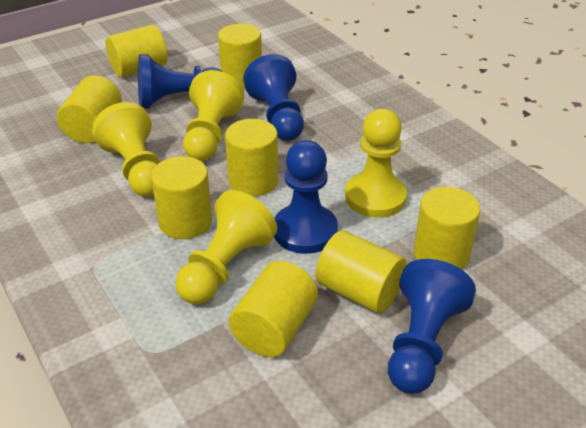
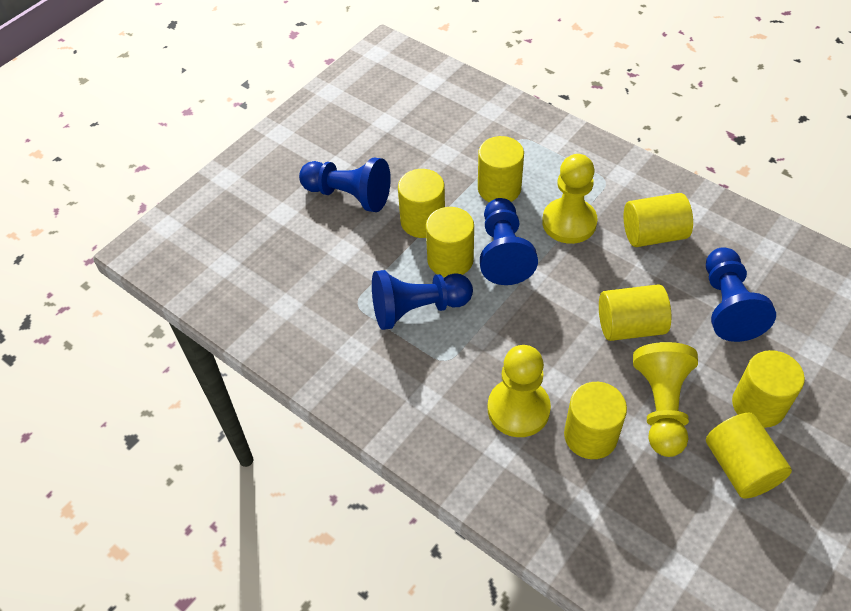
yellow pawn: 4 -> 3

